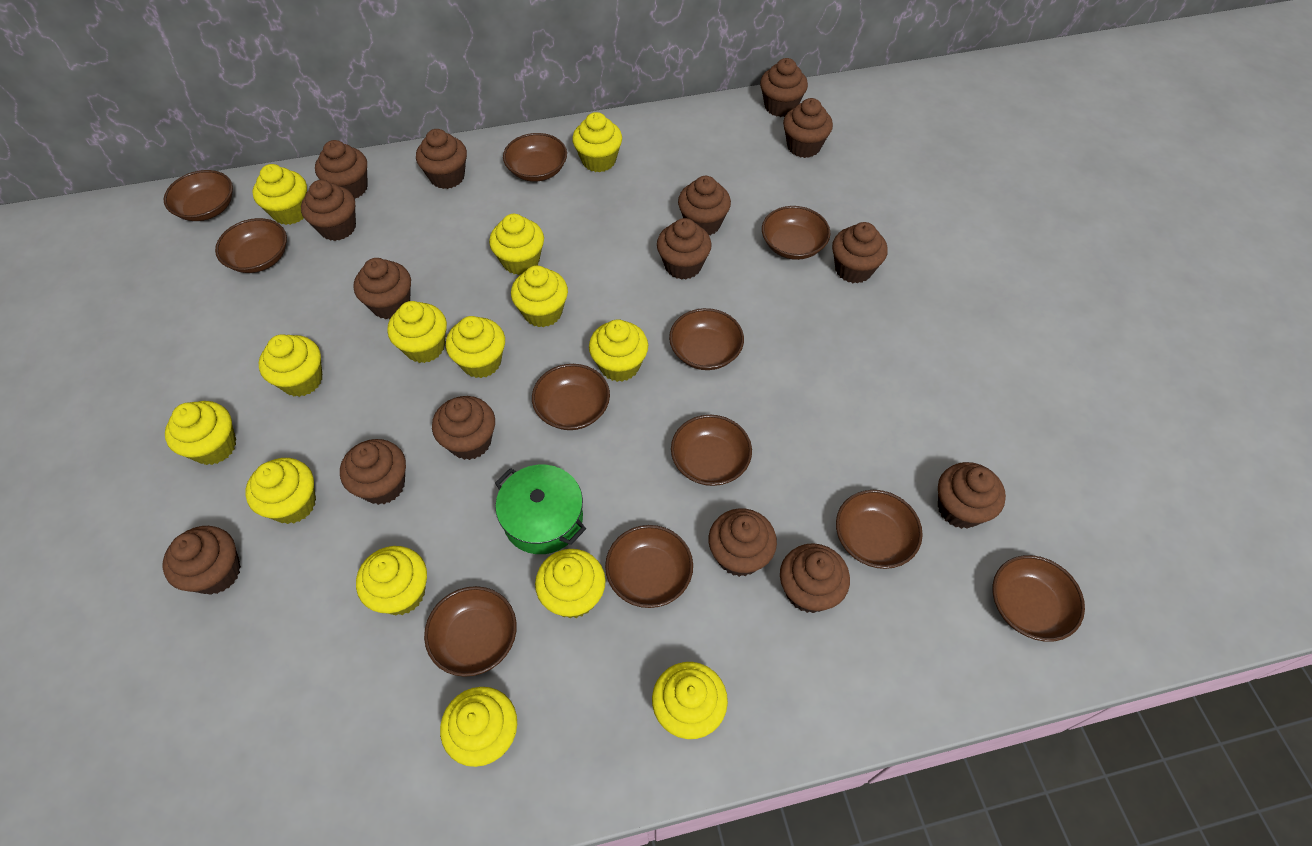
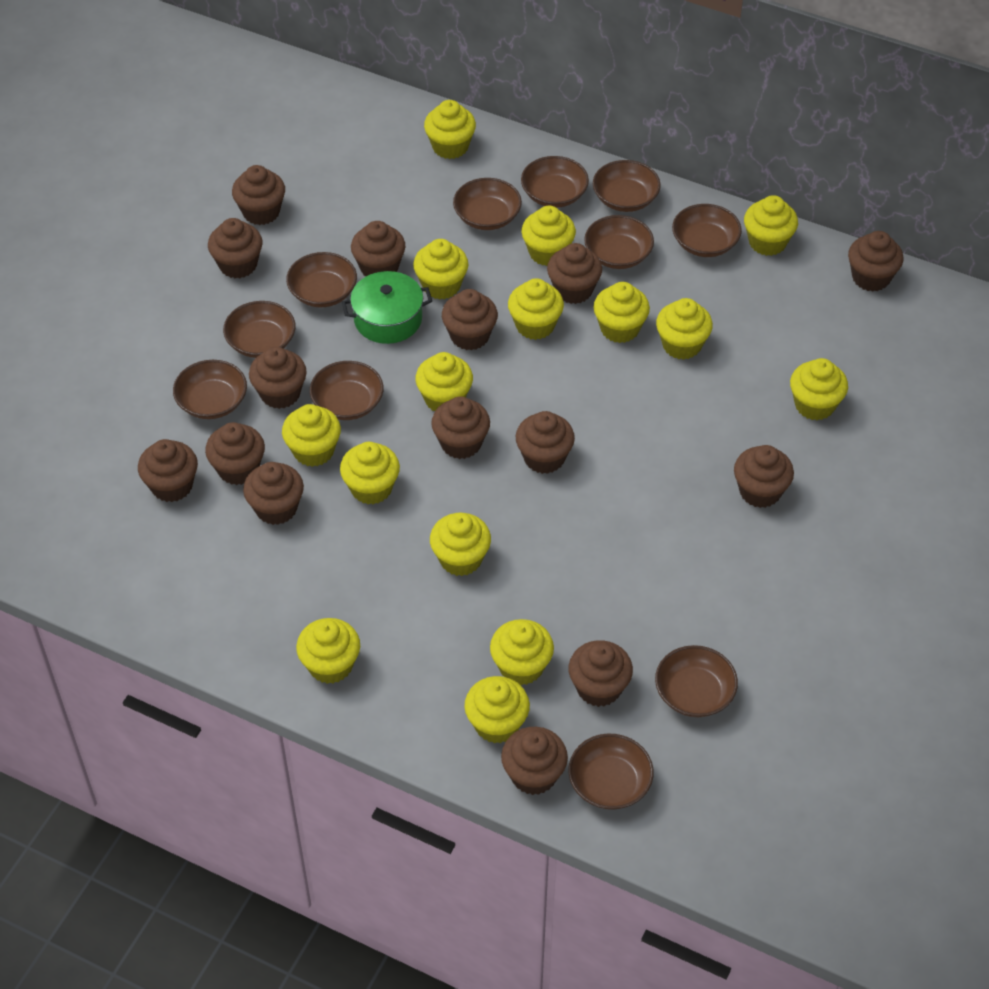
yellow cupcake: 14 -> 15

